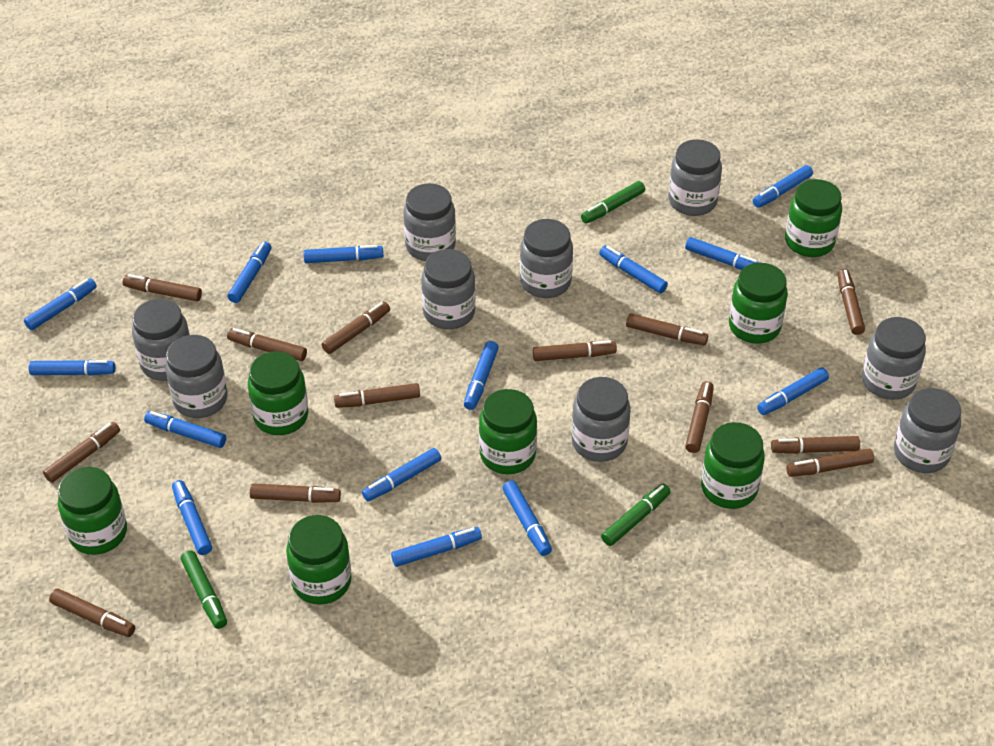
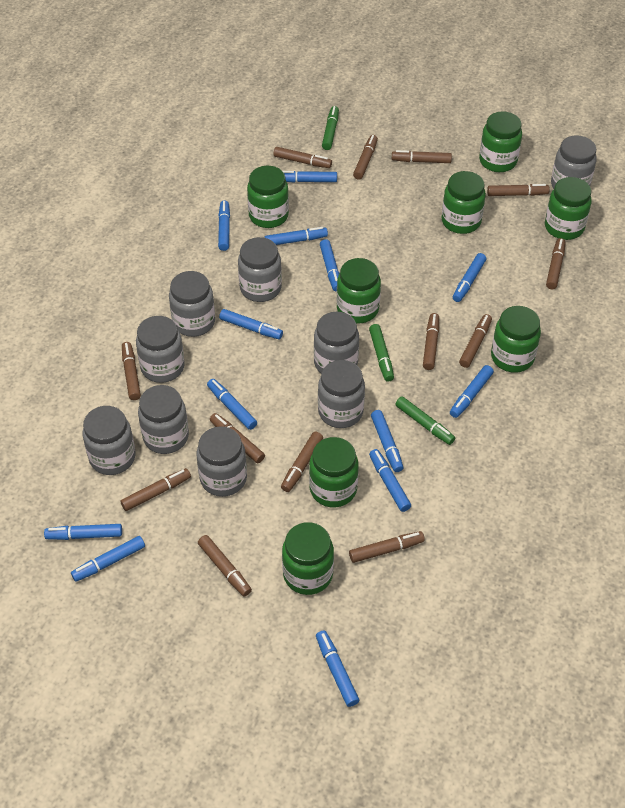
blue marker: 14 -> 13
green jar: 7 -> 8

